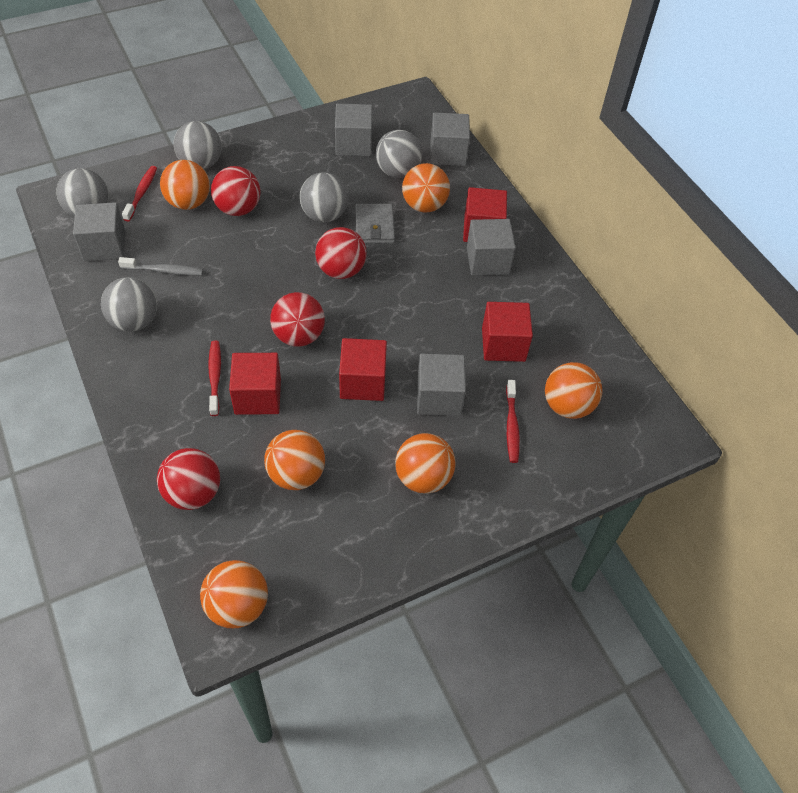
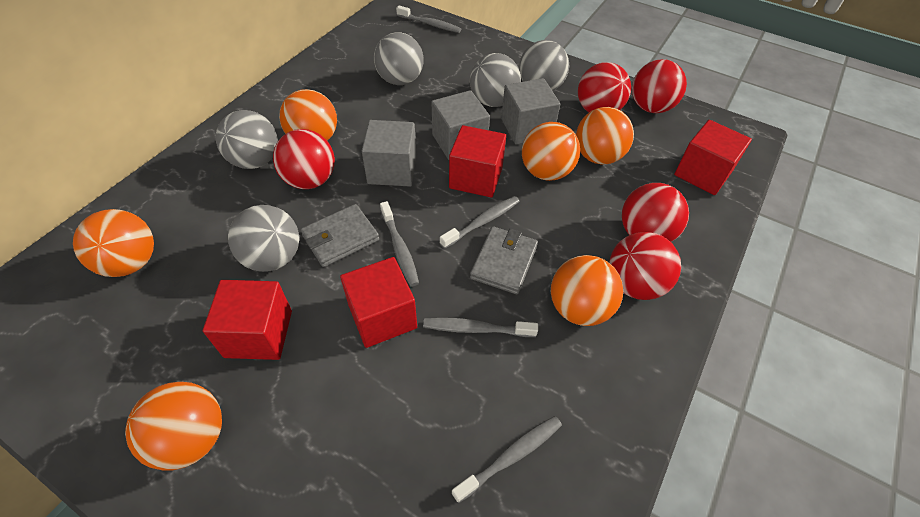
grey cube: 5 -> 3
grey toothbrush: 1 -> 5
grey wallet: 1 -> 2
red ball: 4 -> 5
red toothbrush: 3 -> 0

